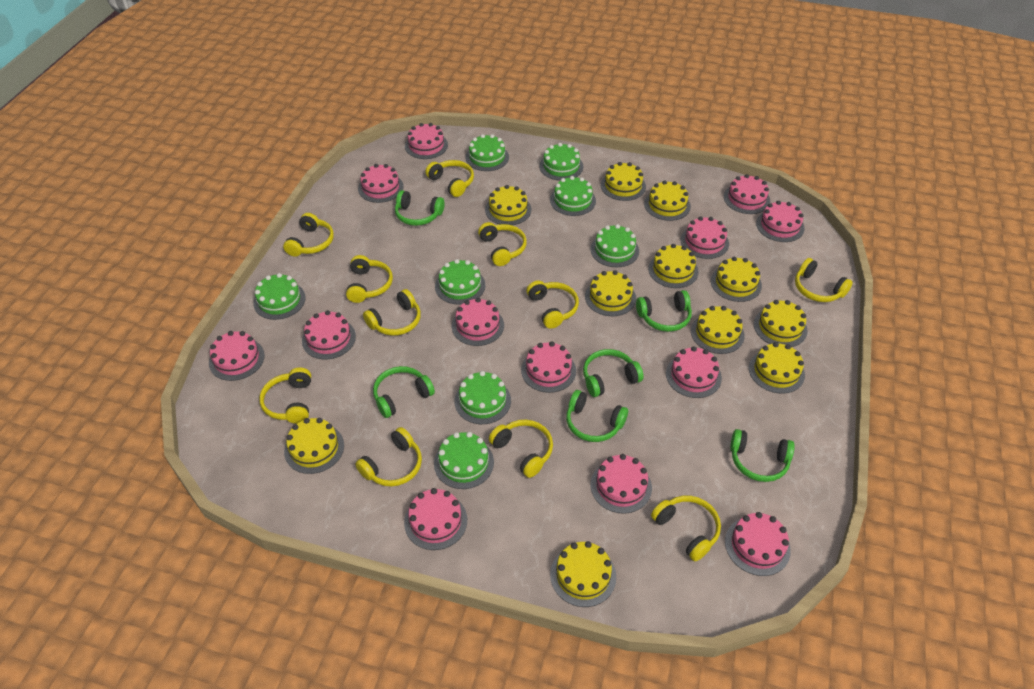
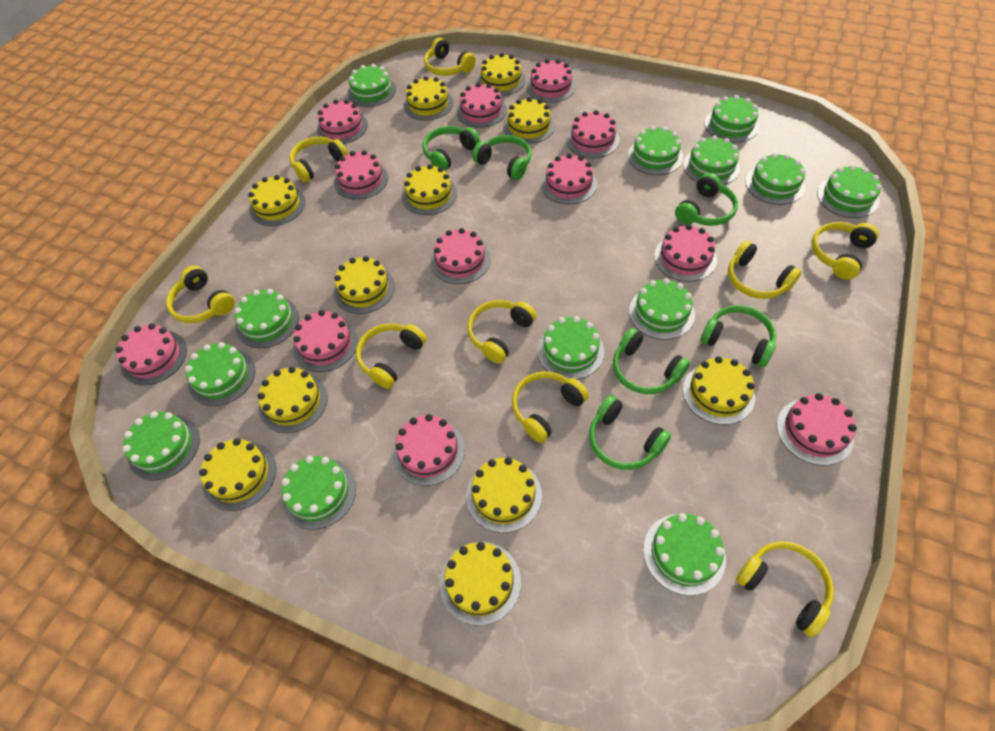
green cake: 8 -> 13
pink cake: 13 -> 12
yellow headphones: 11 -> 9

